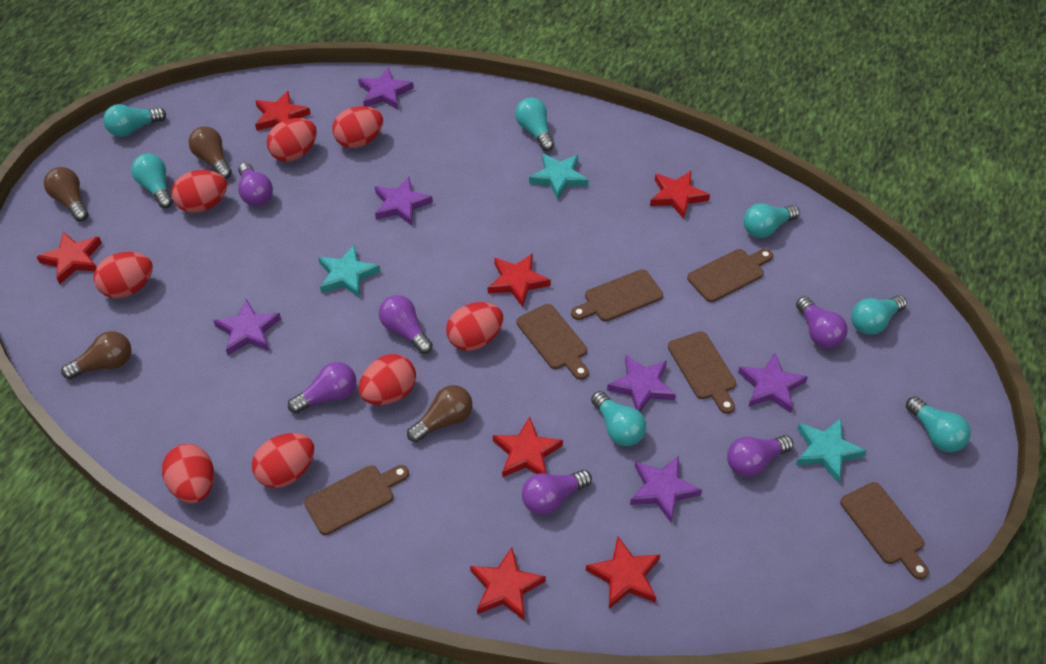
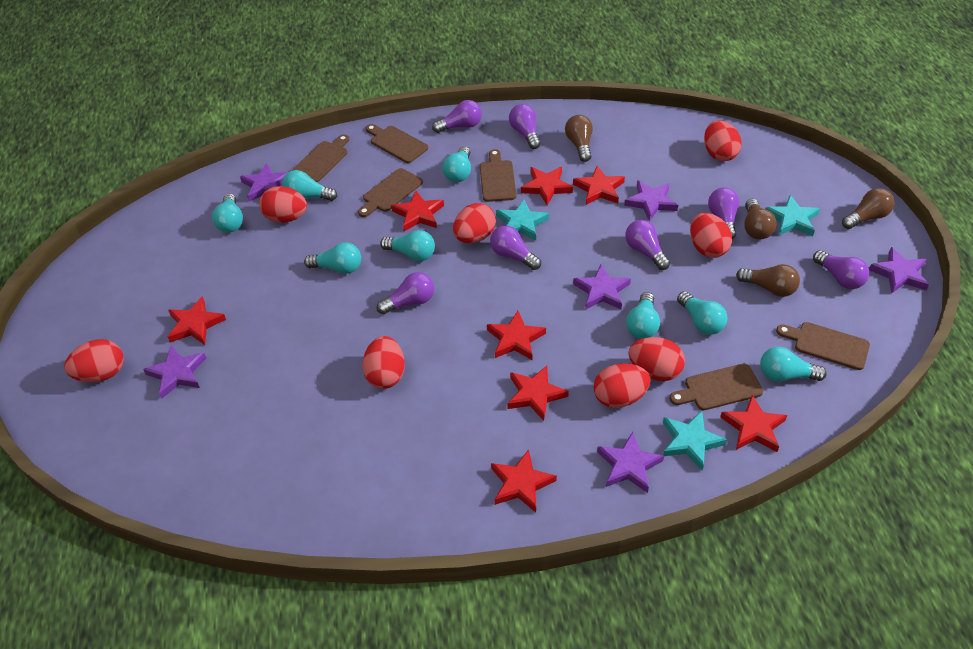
purple light bulb: 6 -> 7
red star: 7 -> 8
turquoise light bulb: 7 -> 8

